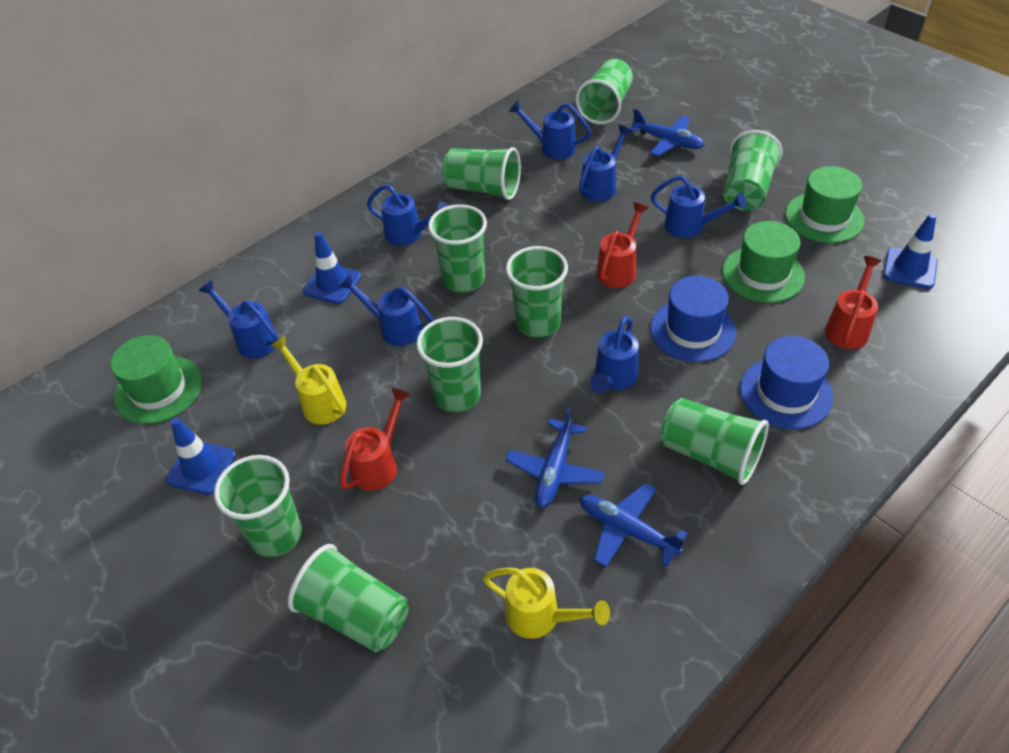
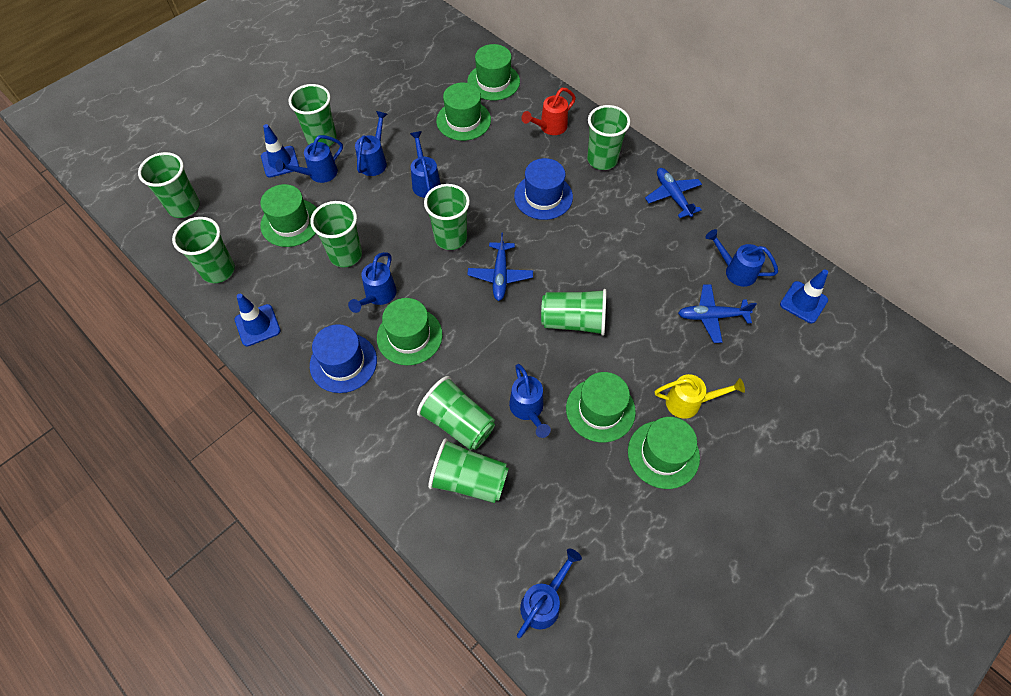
green hat: 3 -> 6
red watering can: 3 -> 1
yellow watering can: 2 -> 1

